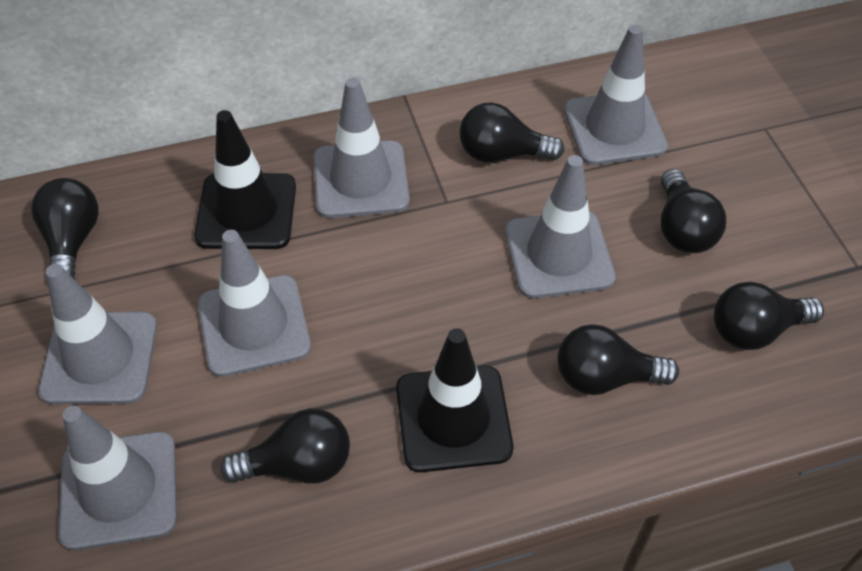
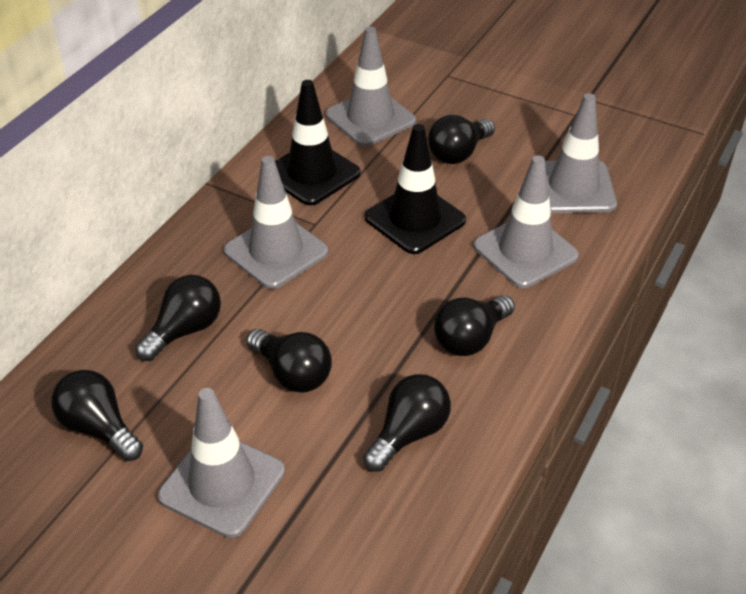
grey traffic cone: 6 -> 5

